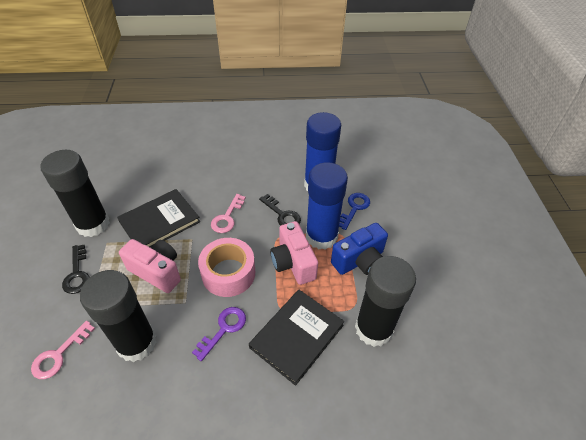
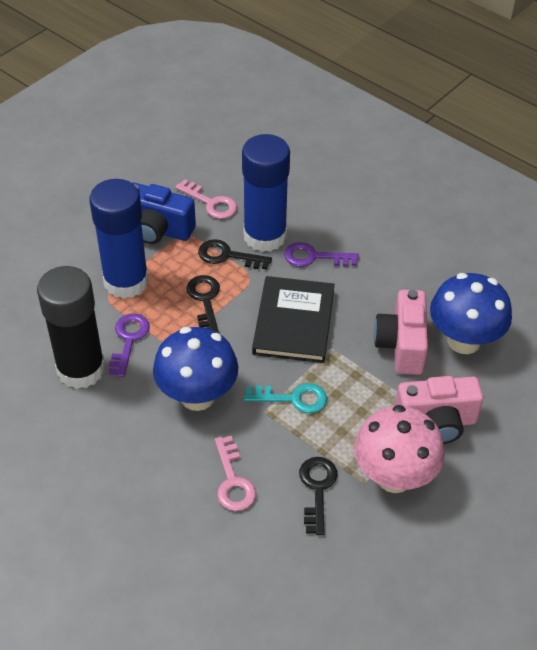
black book: 2 -> 1
black glue stick: 3 -> 1
black key: 2 -> 3
blue key: 1 -> 0
blue mushroom: 0 -> 2
pink mushroom: 0 -> 1
pink tape: 1 -> 0
purple key: 1 -> 2
turquoise key: 0 -> 1

